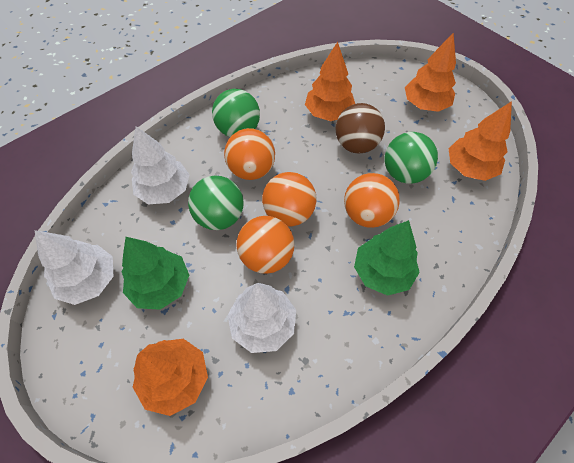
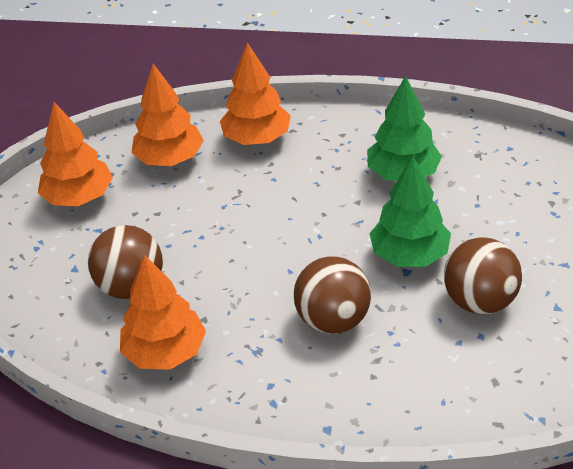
brown ball: 1 -> 3
green ball: 3 -> 0
orange ball: 4 -> 0
white tree: 3 -> 0

